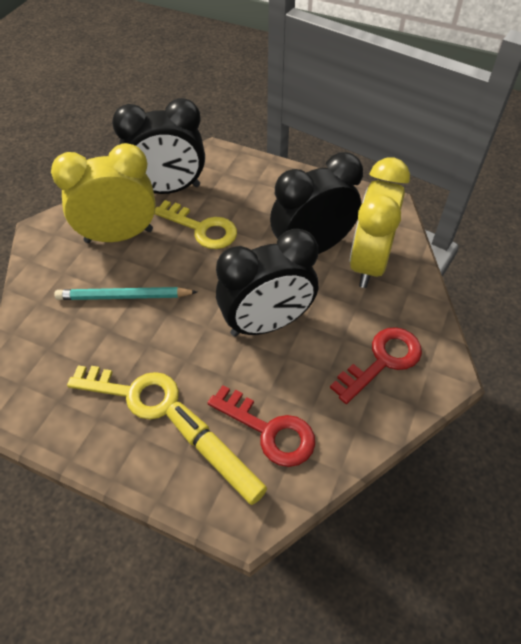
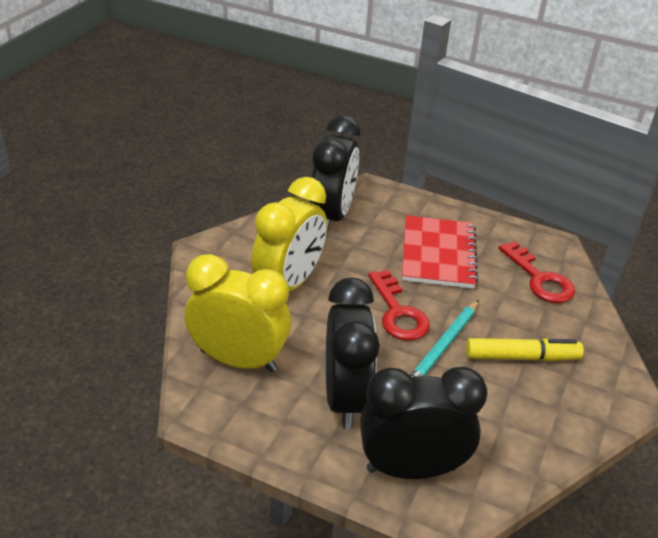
red notebook: 0 -> 1
yellow key: 2 -> 0

